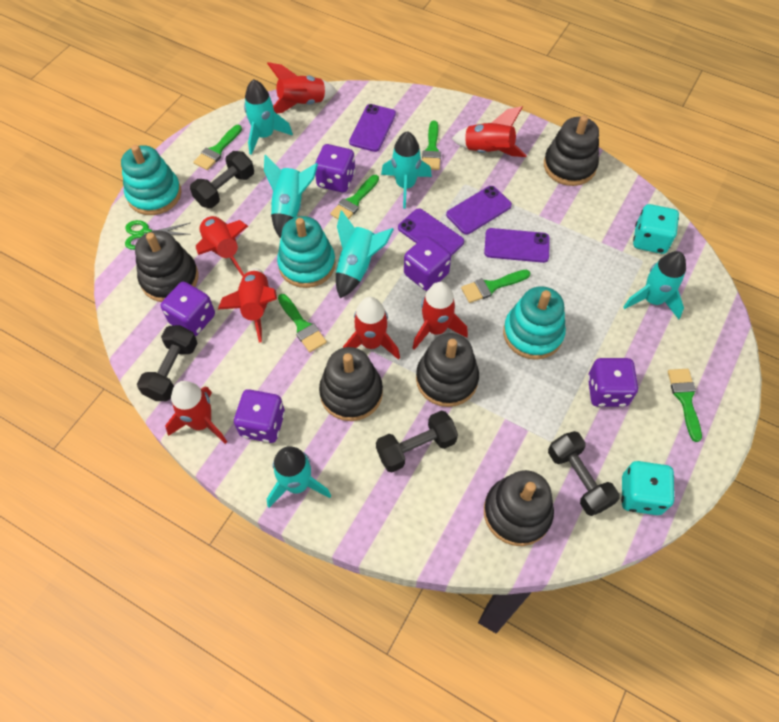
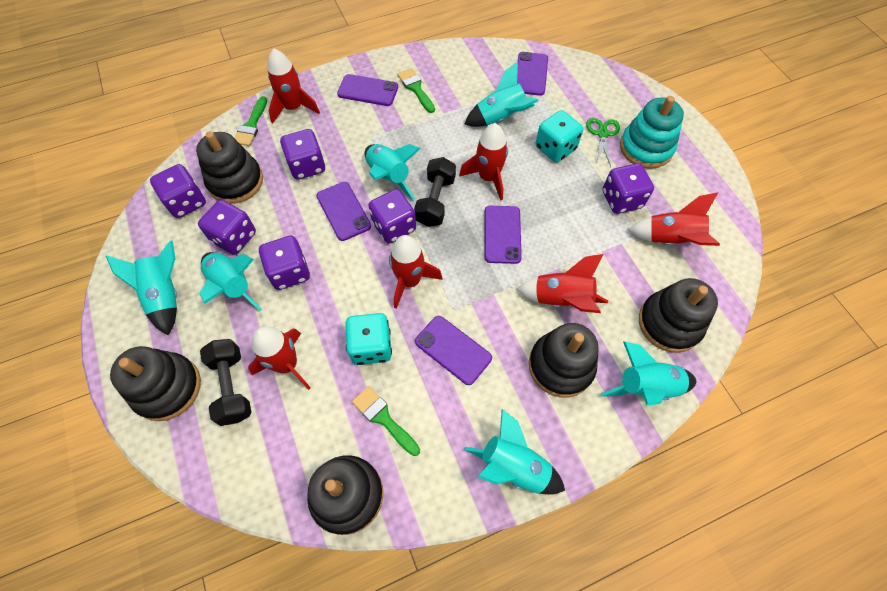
black dumbbell: 4 -> 2
green brush: 6 -> 3
purple dice: 5 -> 6
purple phone: 4 -> 5
red rocket: 7 -> 6
turquoise stacking toy: 3 -> 1

